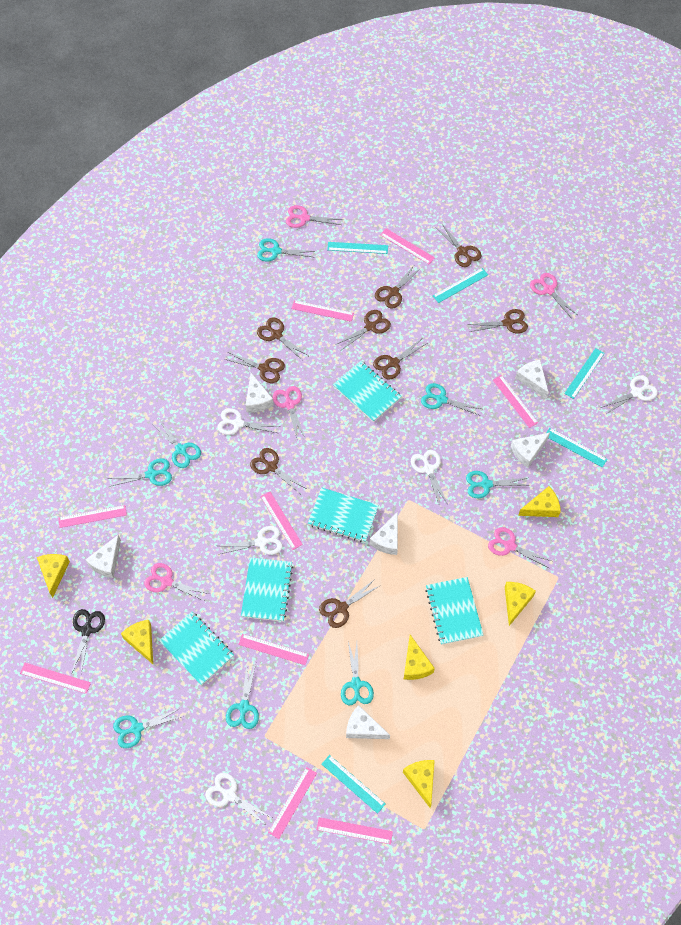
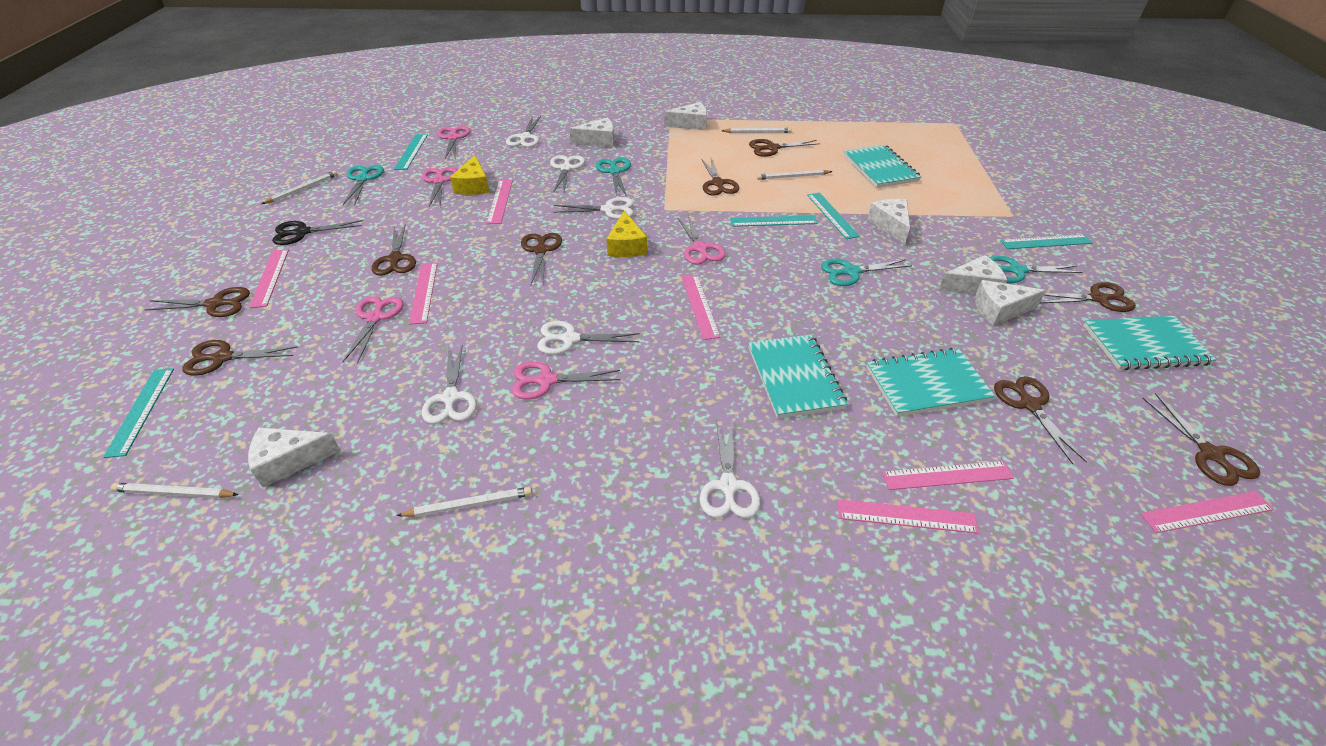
pink ruler: 9 -> 7
turquoise notebook: 5 -> 4
turquoise scissors: 8 -> 4
white pencil: 0 -> 5
white scissors: 5 -> 6
yellow cheese: 6 -> 2

